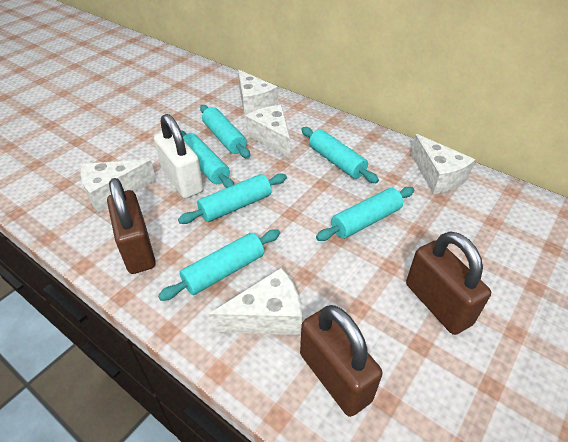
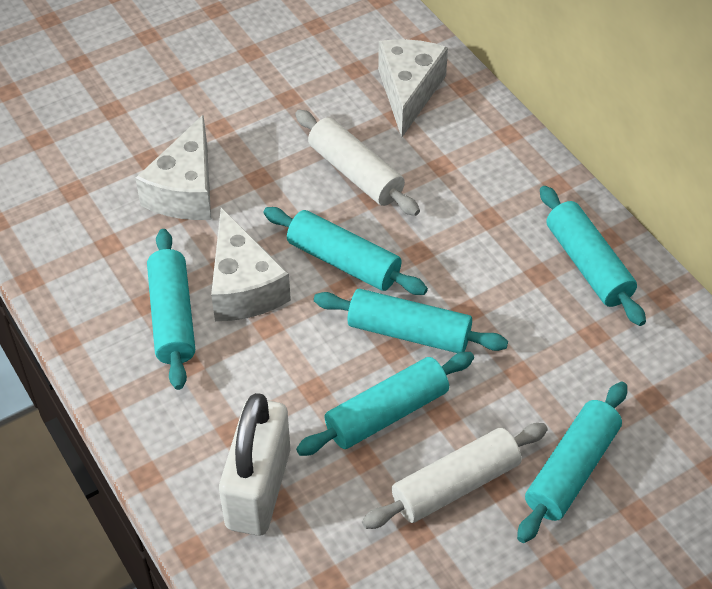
brown padlock: 3 -> 0
white cheese: 5 -> 3
white rolling pin: 0 -> 2

